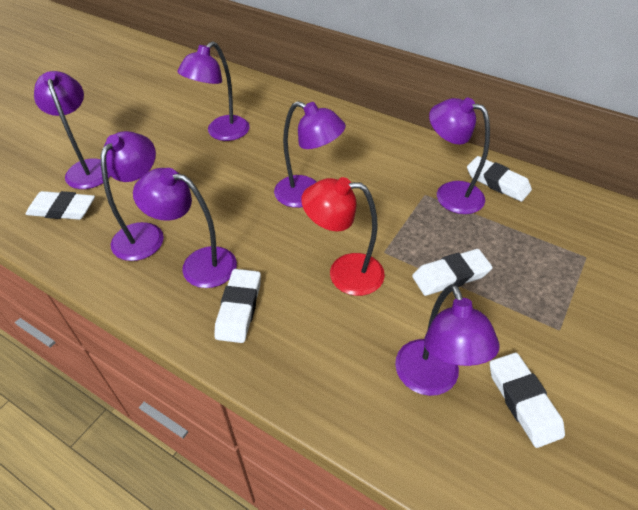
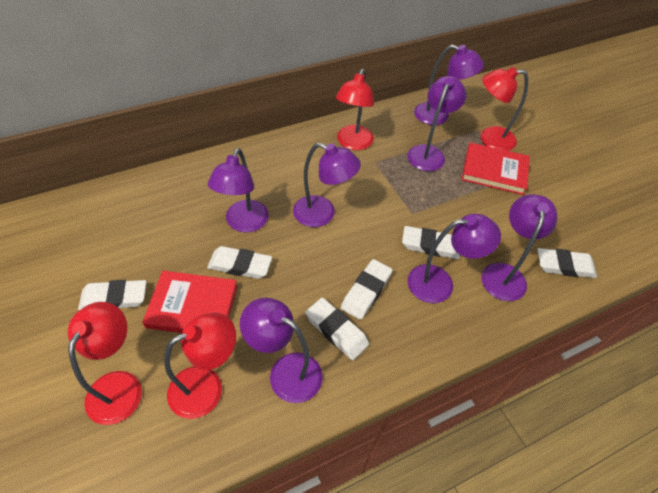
red book: 0 -> 2
red lamp: 1 -> 4
white eraser: 5 -> 6

